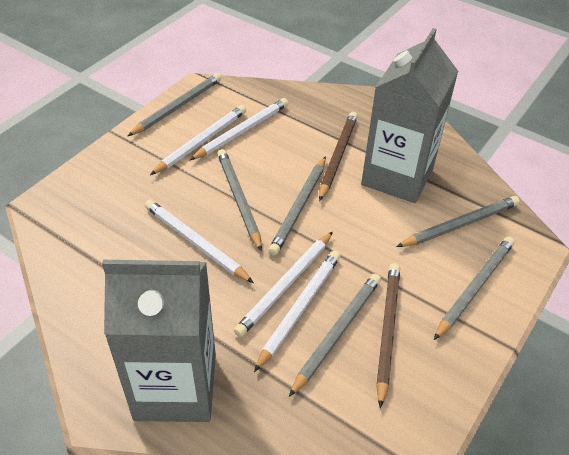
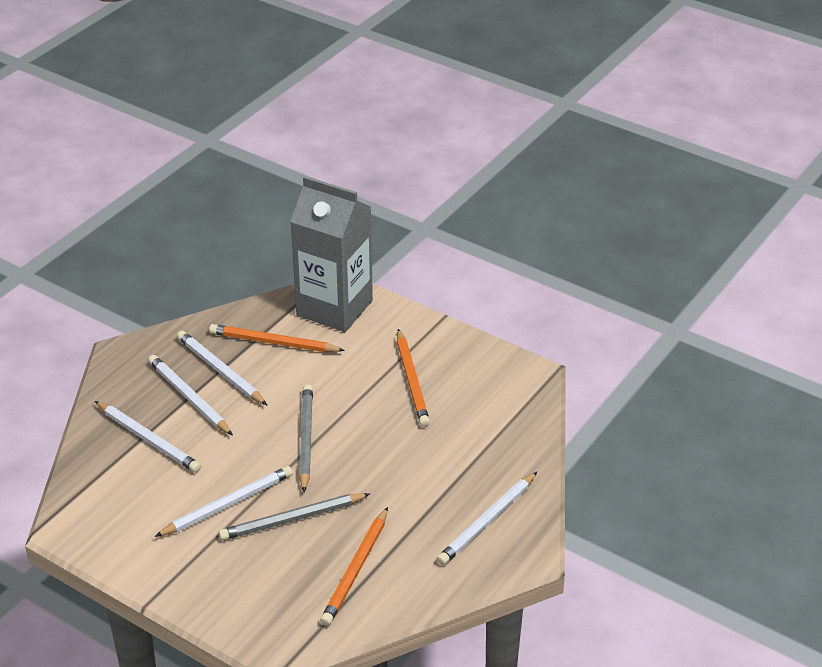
brown pencil: 2 -> 0
grey carton: 2 -> 1
grey pencil: 6 -> 2
orange pencil: 0 -> 3

